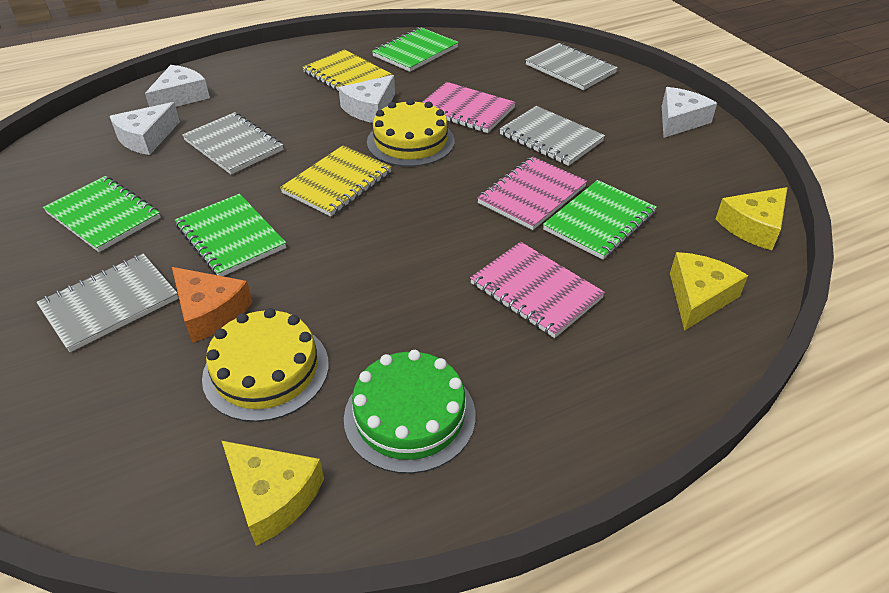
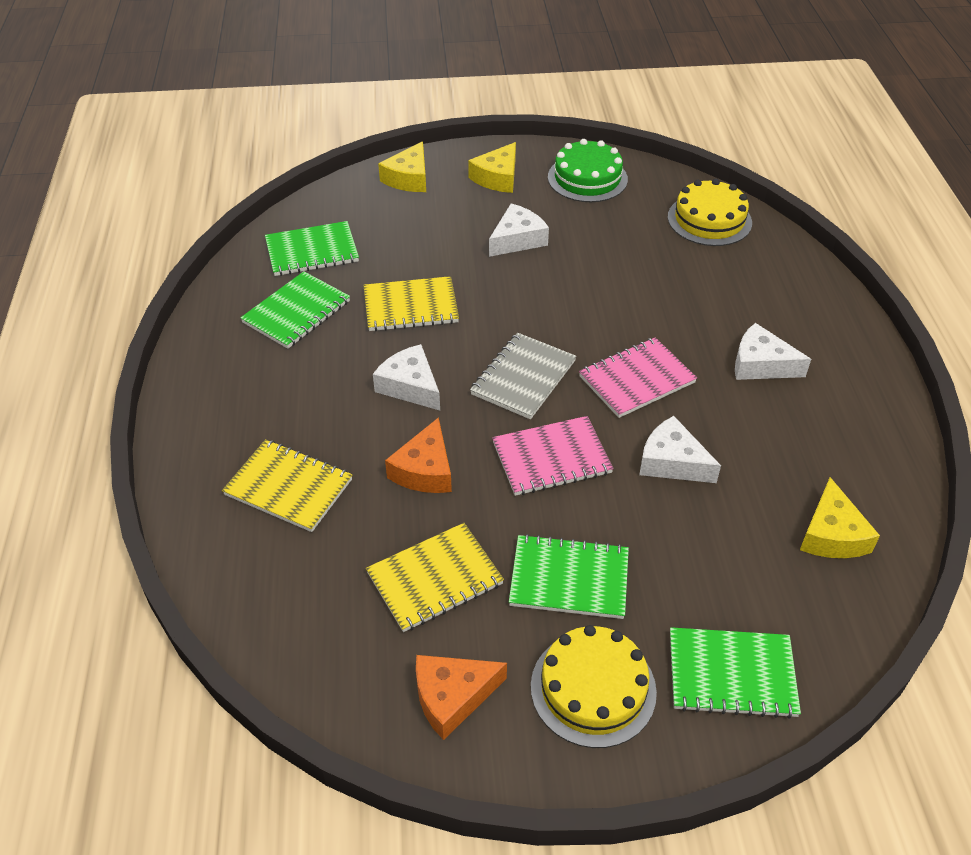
grey notebook: 4 -> 1
orange cheese: 1 -> 2
pink notebook: 3 -> 2
yellow notebook: 2 -> 3

